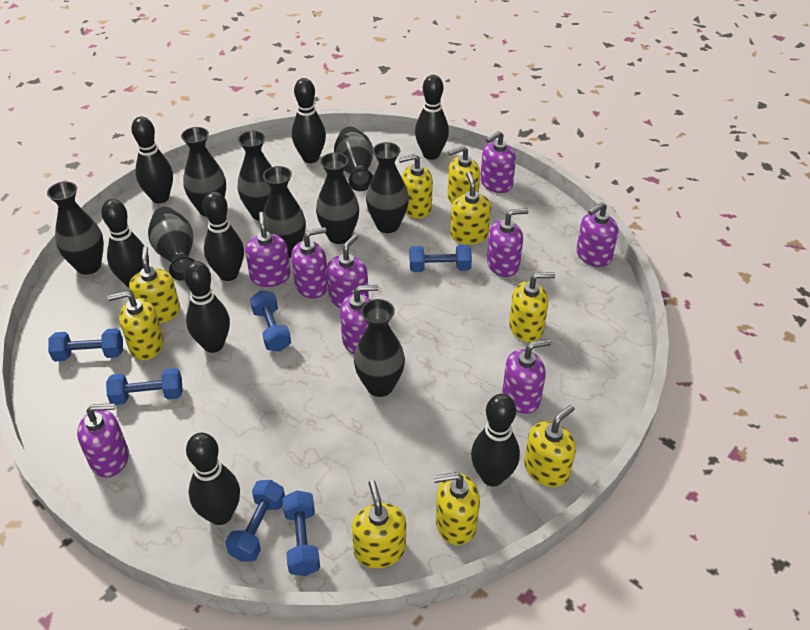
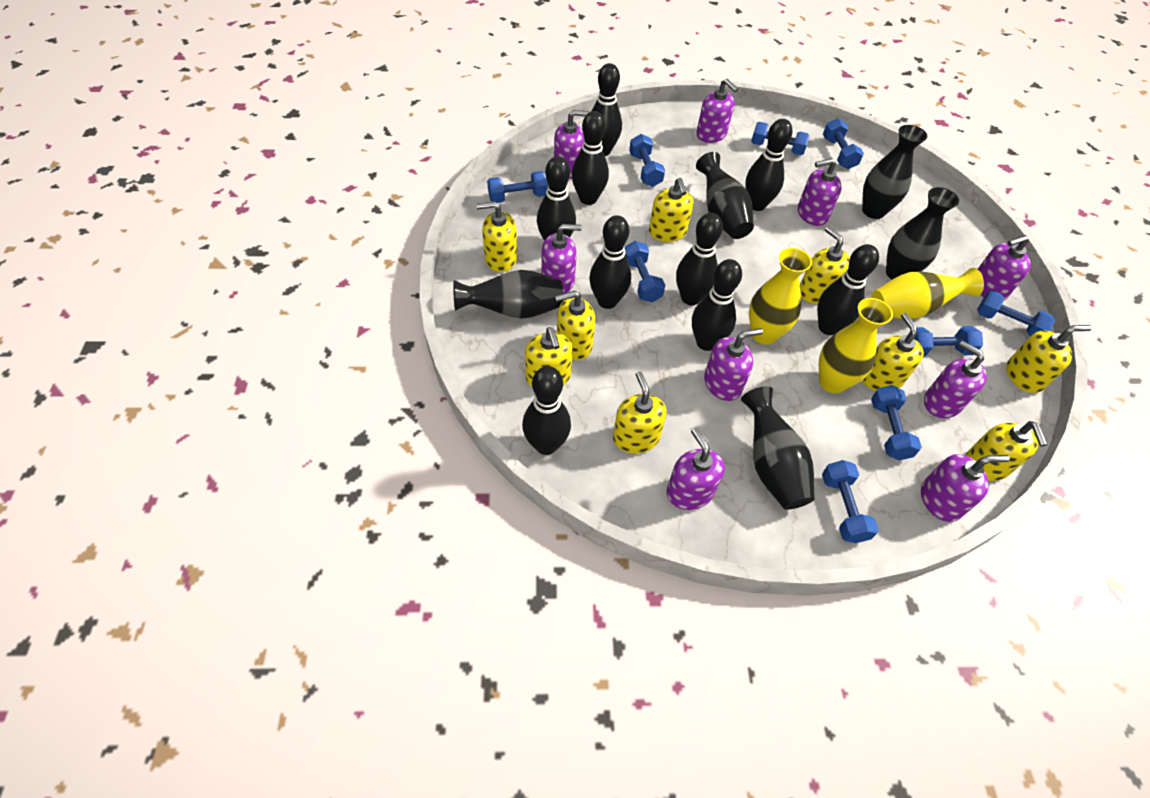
black bowling pin: 8 -> 9
black vase: 9 -> 5
blue dumbbell: 6 -> 9
yellow vase: 0 -> 3

